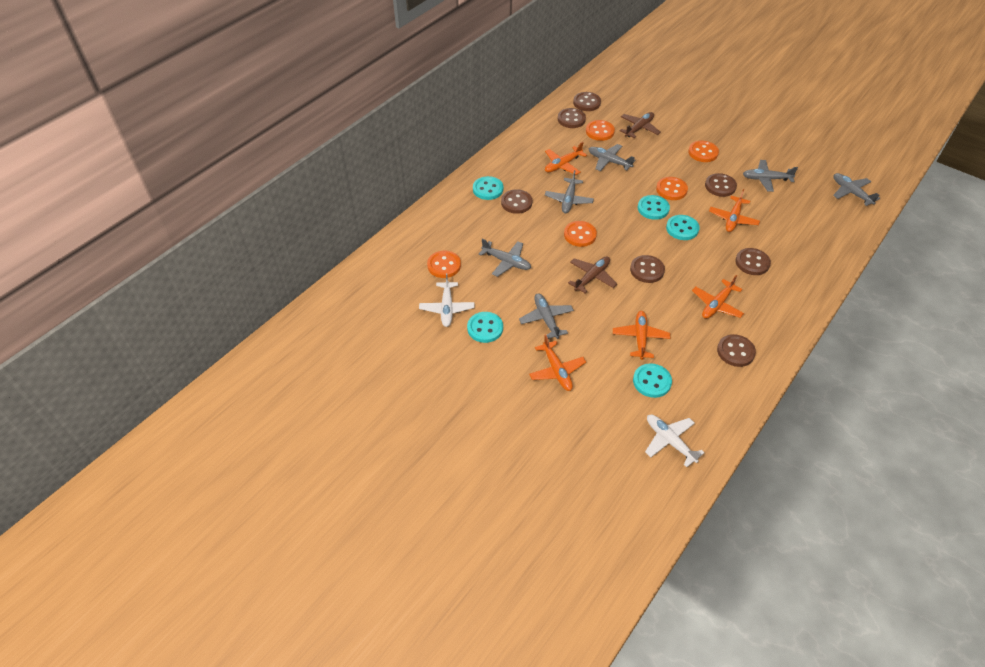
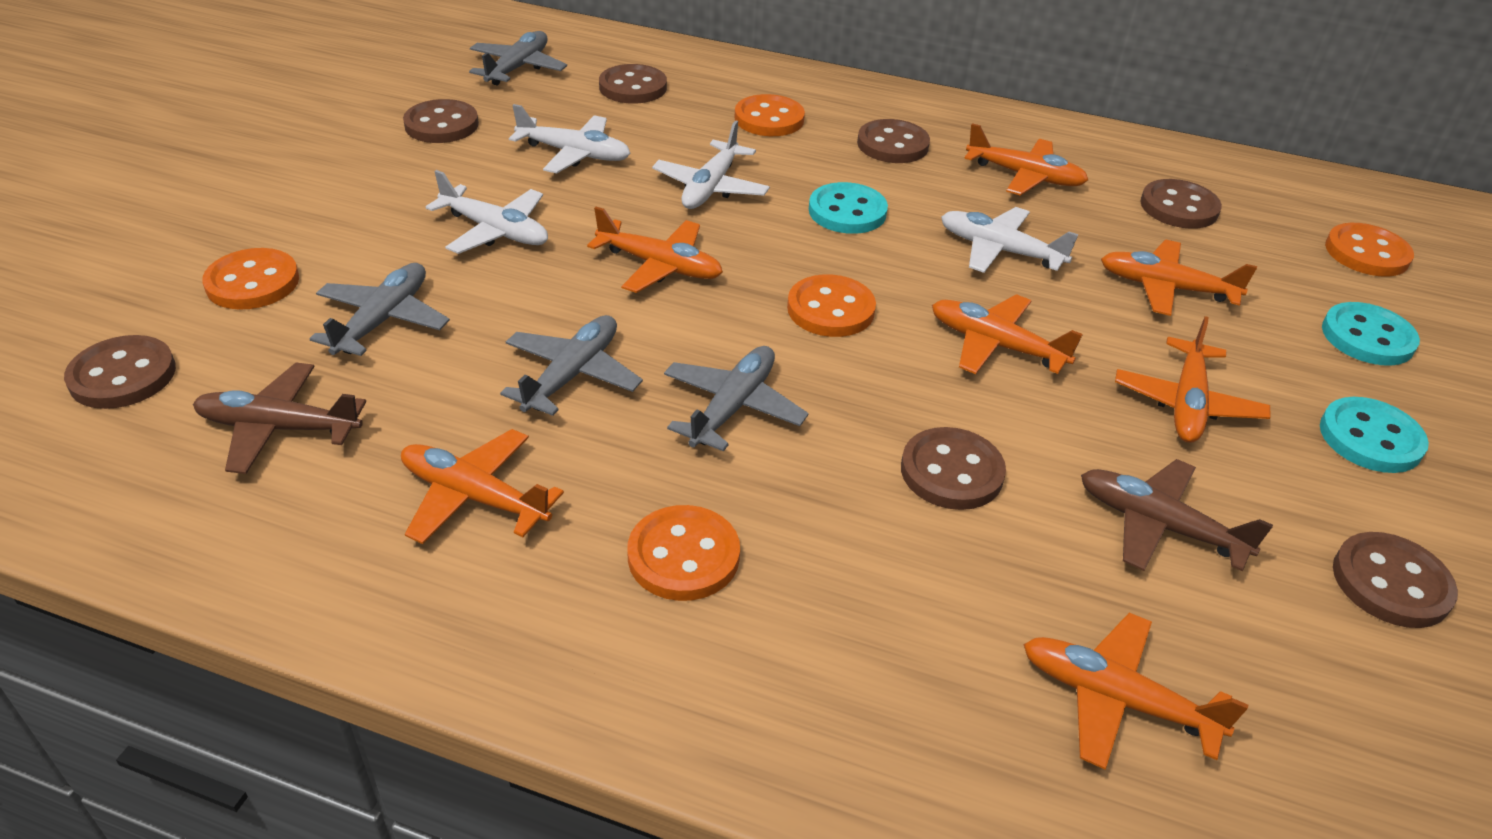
grey plane: 6 -> 4
orange plane: 5 -> 7
turquoise button: 5 -> 3
white plane: 2 -> 4

